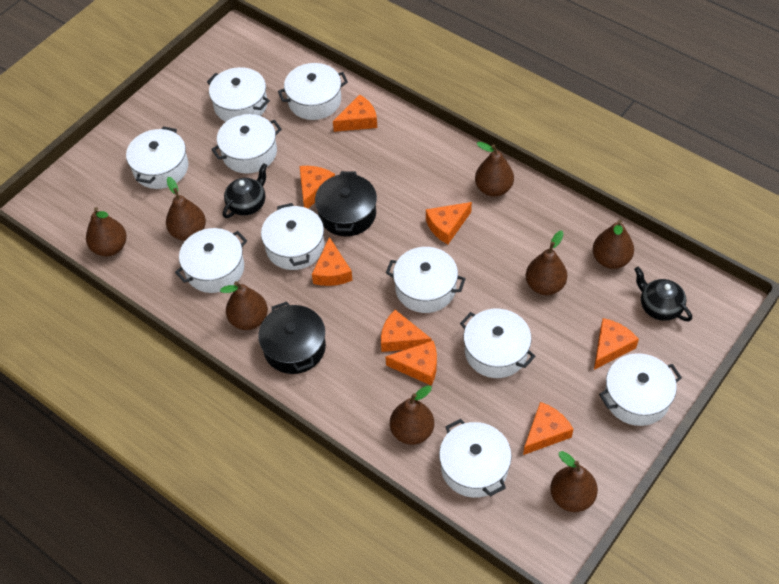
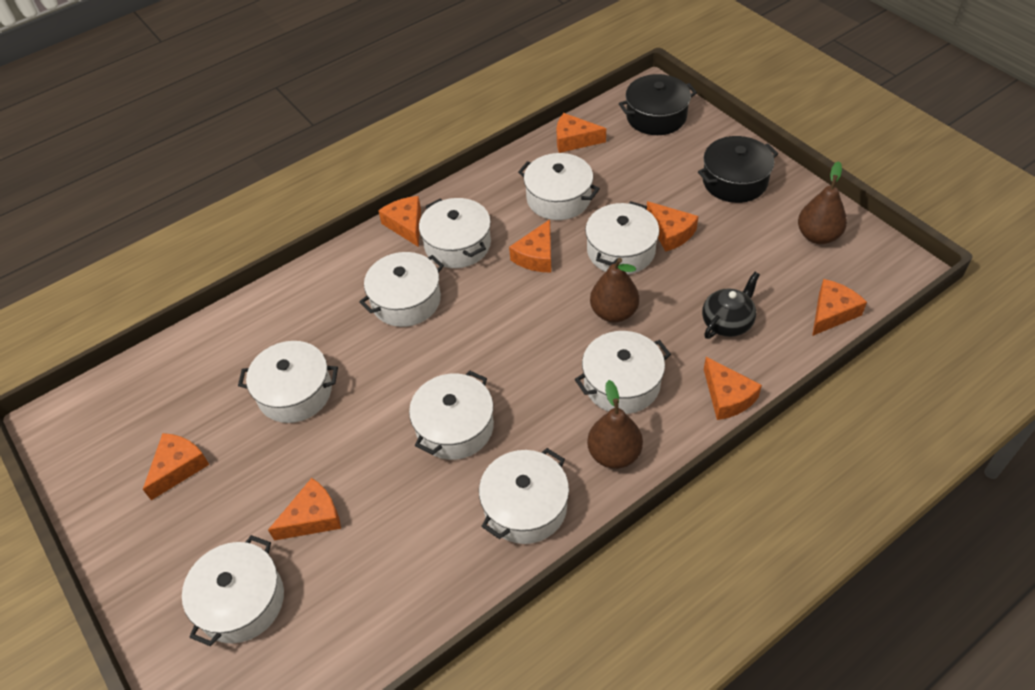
black teapot: 2 -> 1
brown pear: 8 -> 3
white pot: 10 -> 9

